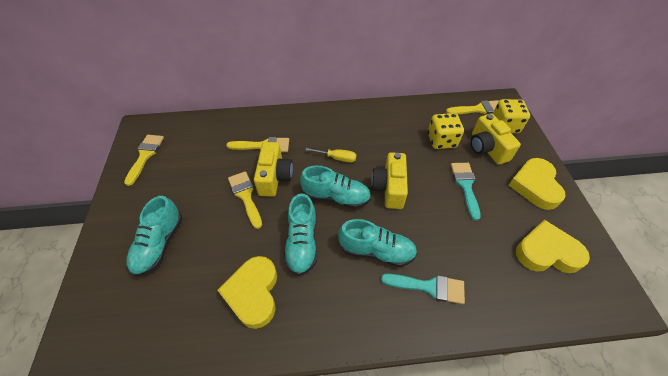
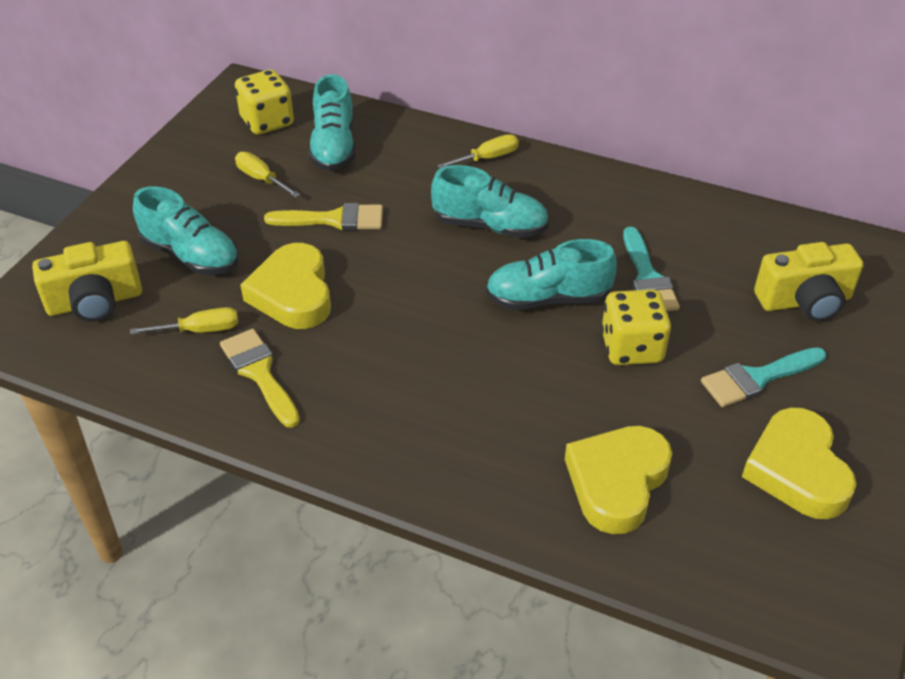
yellow brush: 4 -> 2
yellow camera: 3 -> 2
yellow screwdriver: 1 -> 3

